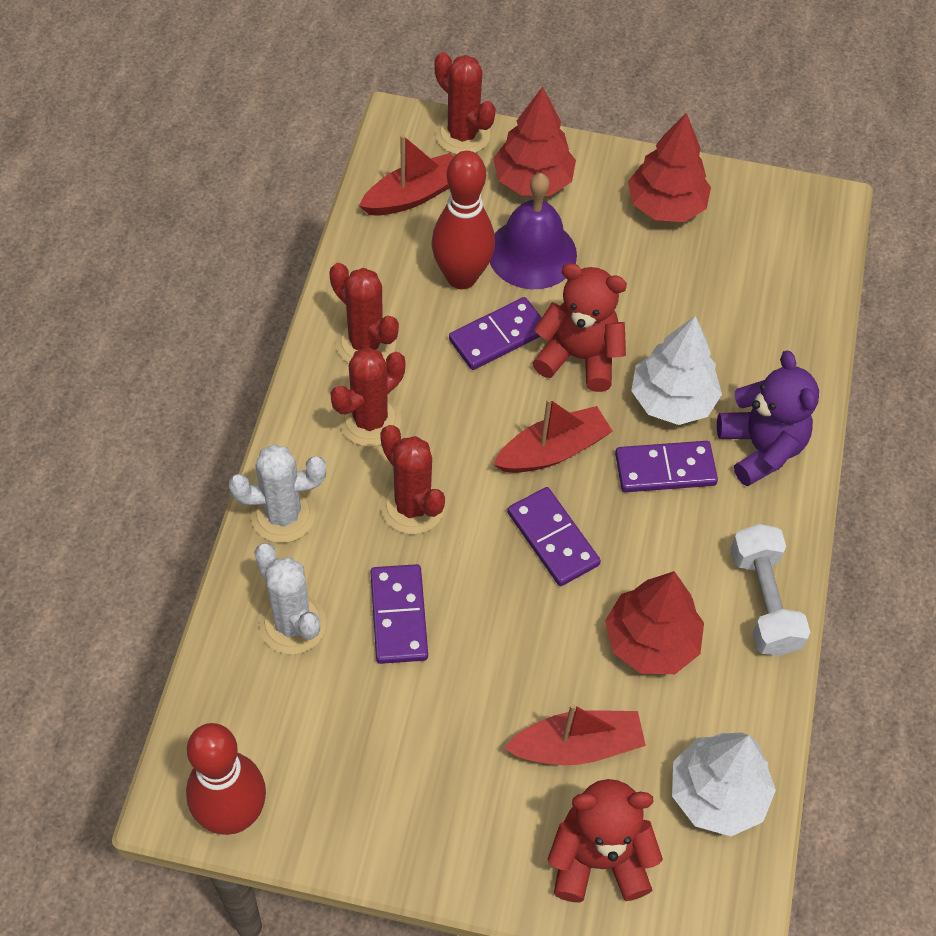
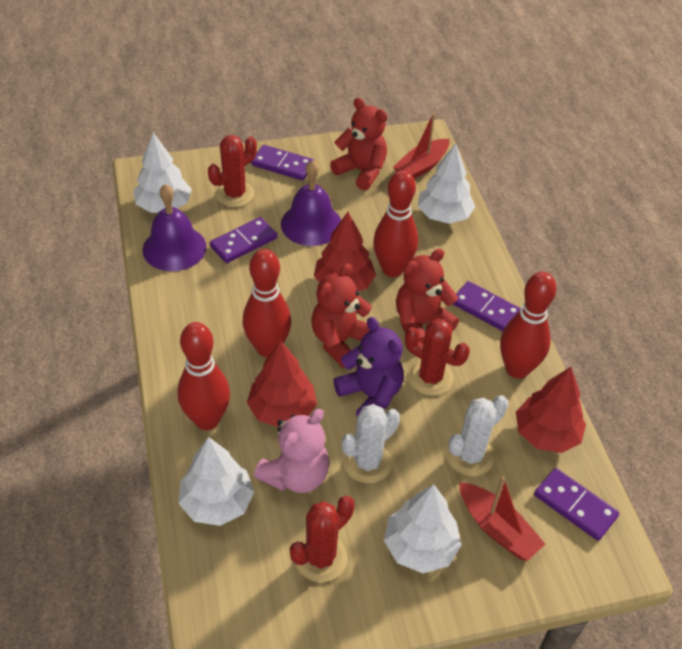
pink teddy bear: 0 -> 1
purple bell: 1 -> 2
red boat: 3 -> 2
red bowling pin: 2 -> 4
red cactus: 4 -> 3
red teddy bear: 2 -> 3
white dumbbell: 1 -> 0
white tree: 2 -> 4

